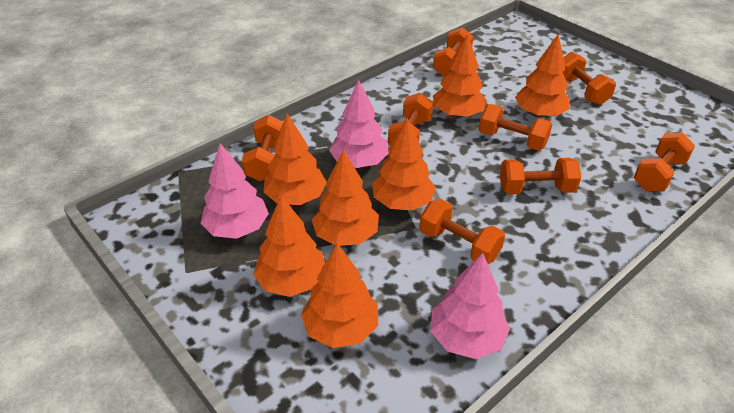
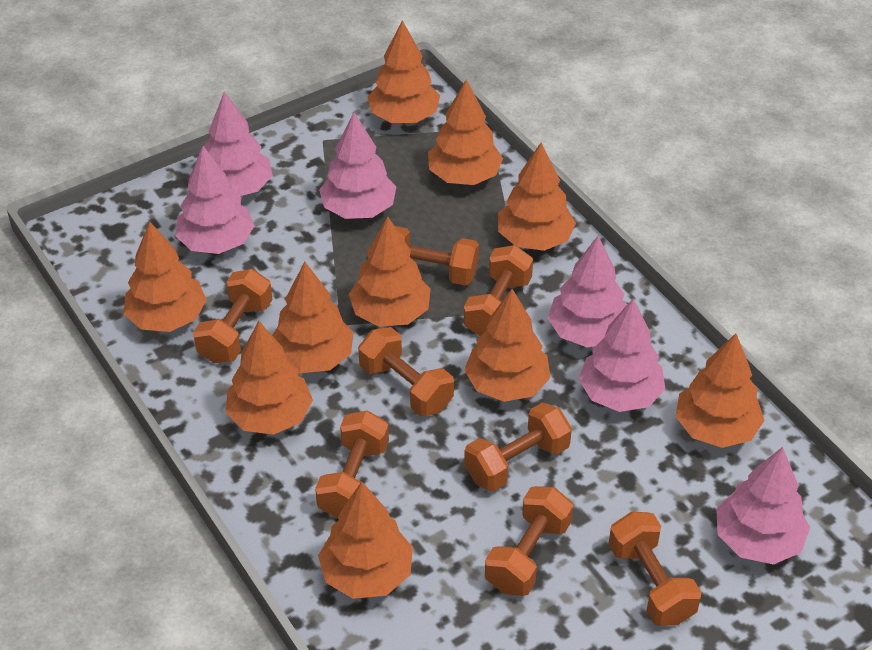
orange tree: 7 -> 10
pink tree: 3 -> 6

